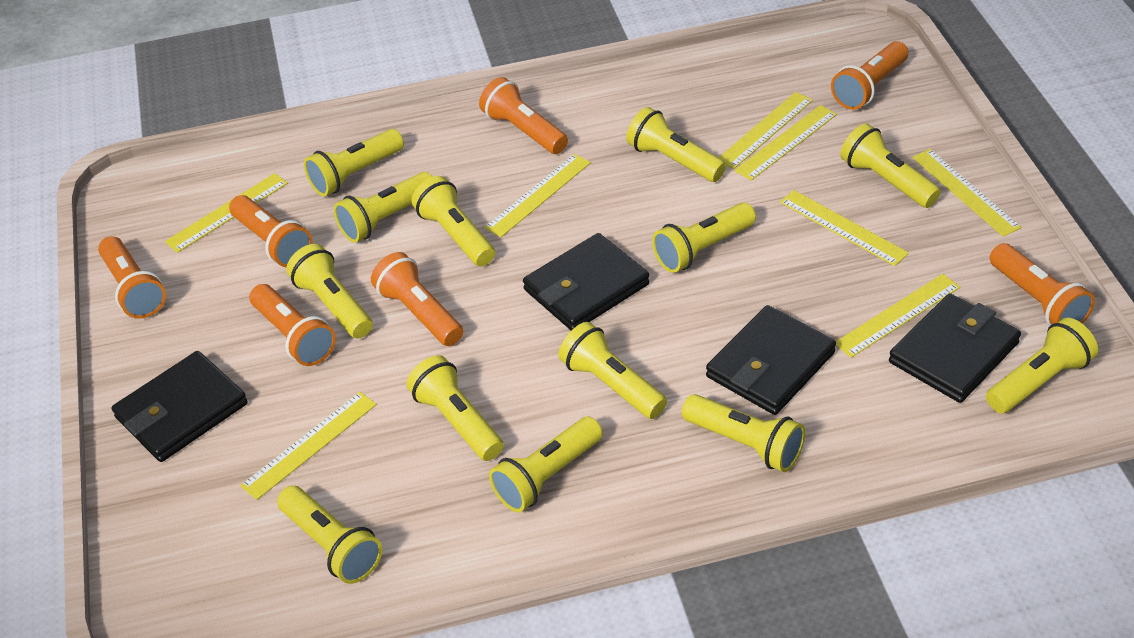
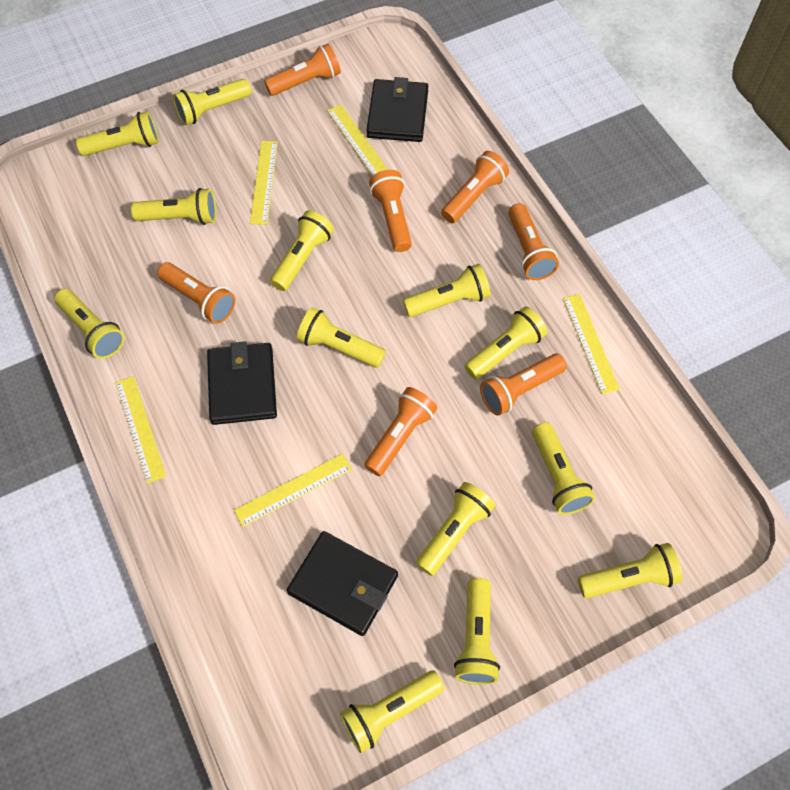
black wallet: 4 -> 3
yellow ruler: 8 -> 5

